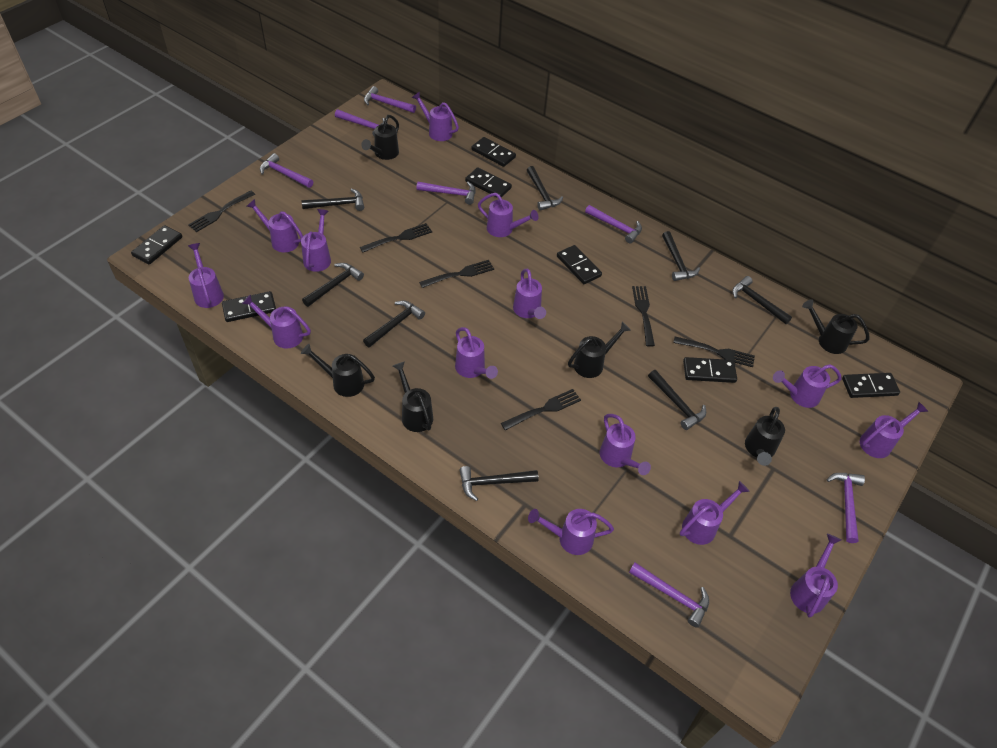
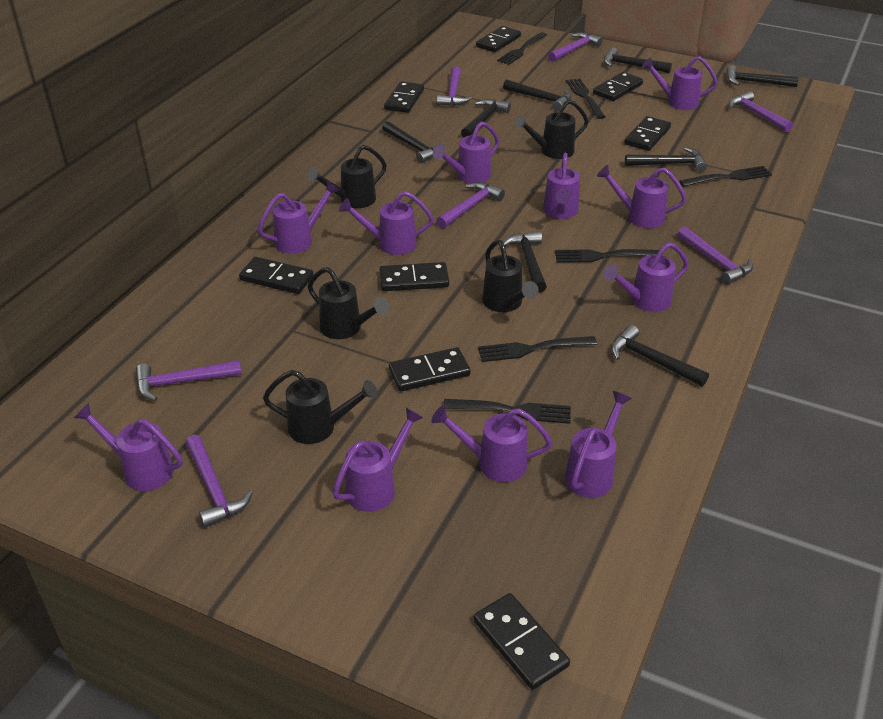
black domino: 7 -> 8
black watering can: 6 -> 5
purple watering can: 14 -> 11

